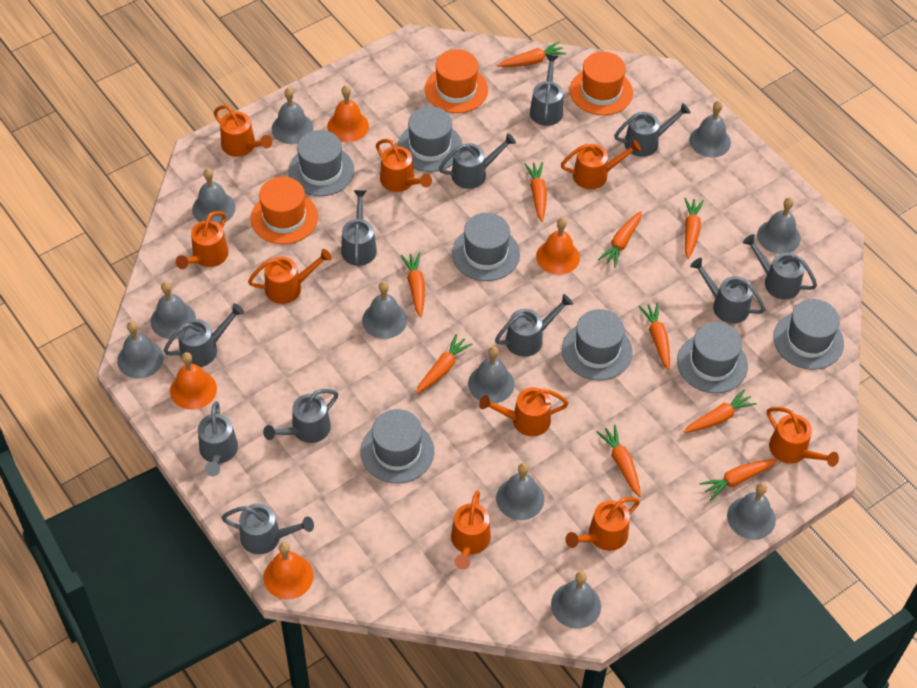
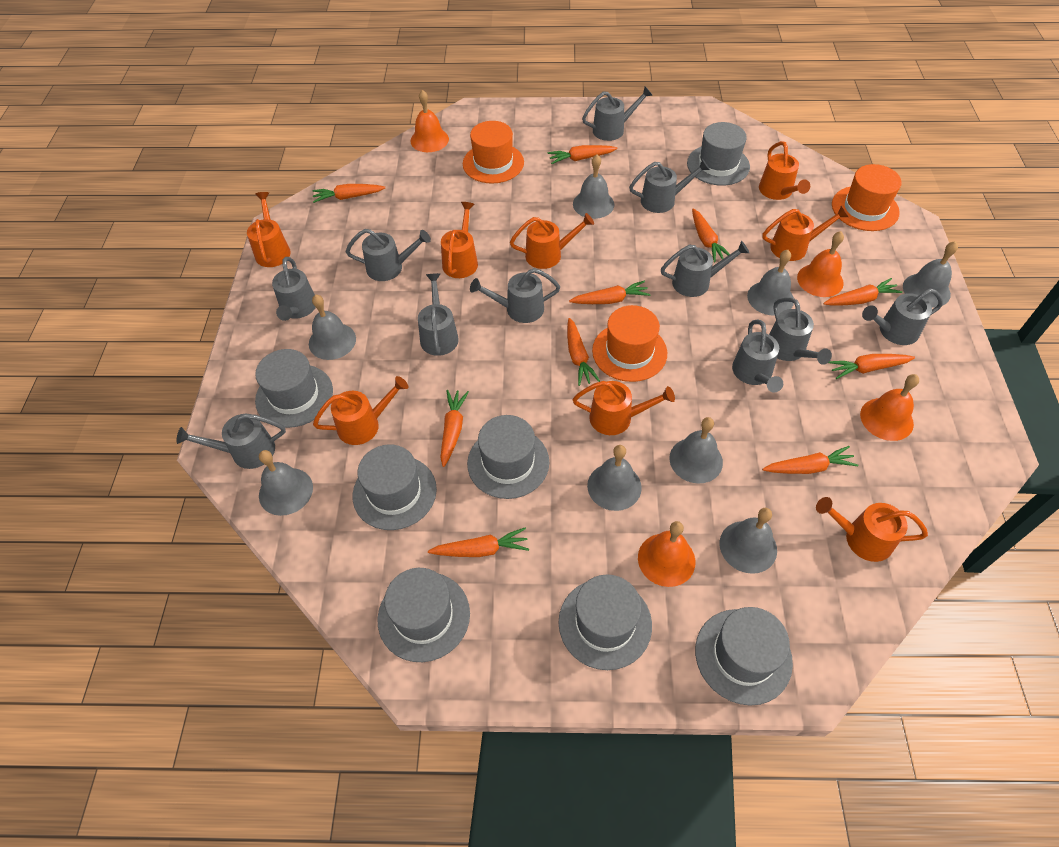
grey bell: 11 -> 8
orange watering can: 9 -> 8

